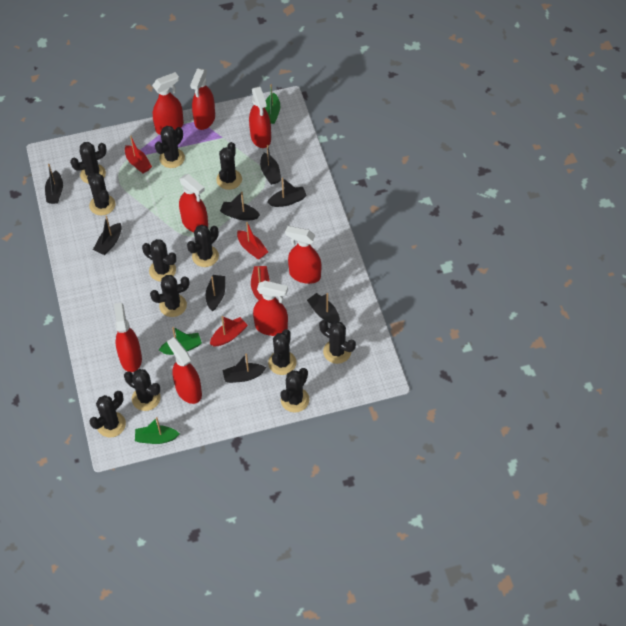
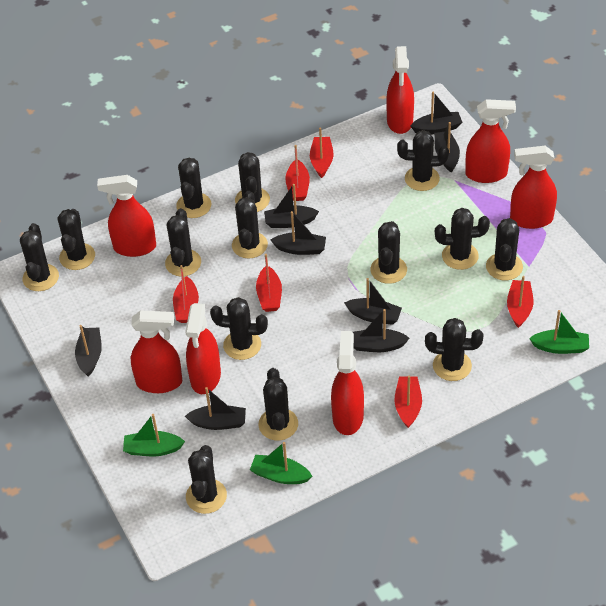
black cactus: 12 -> 14
red boat: 4 -> 6
red spray bottle: 8 -> 7

